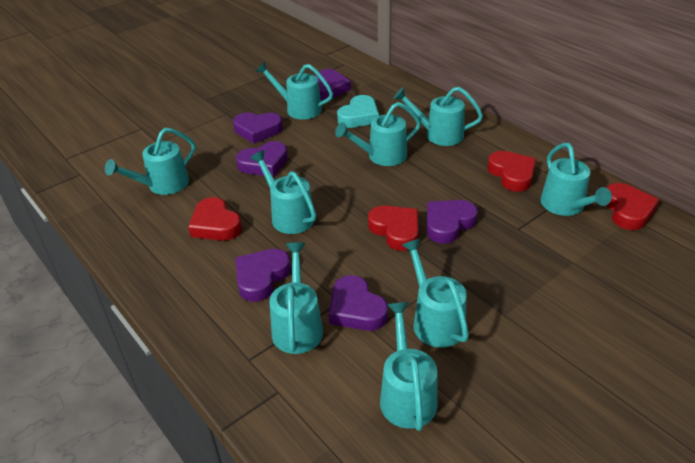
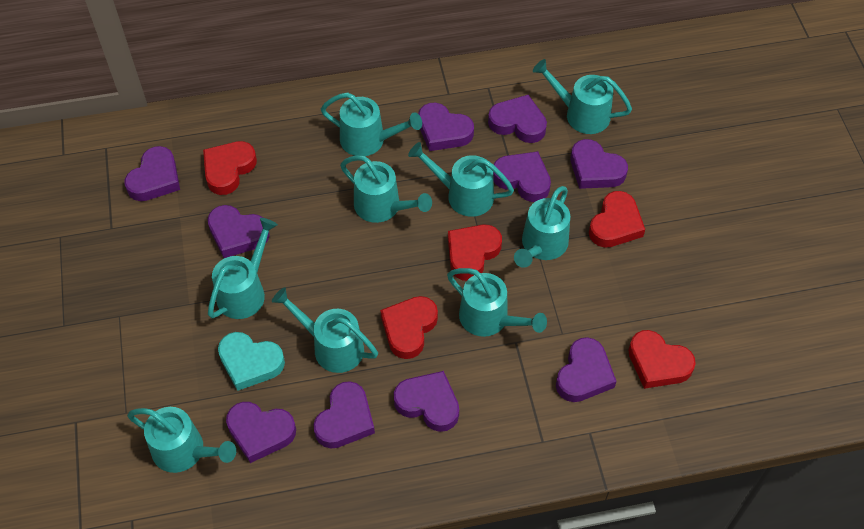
purple heart: 6 -> 10
red heart: 4 -> 5

